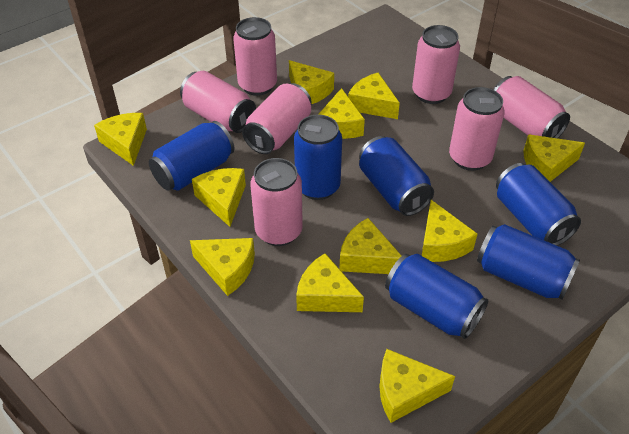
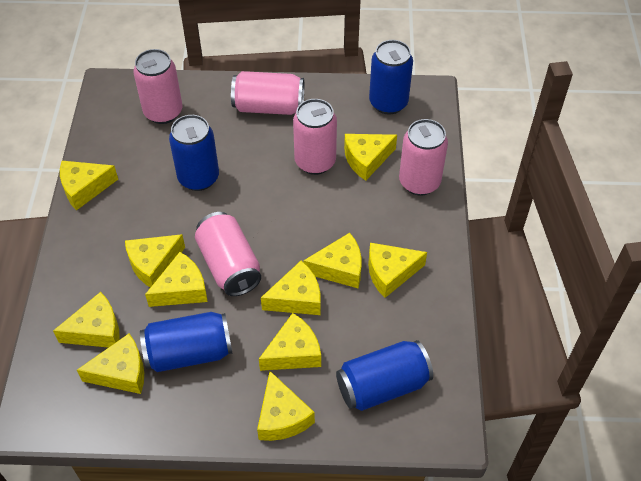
blue can: 6 -> 4
pink can: 7 -> 5

